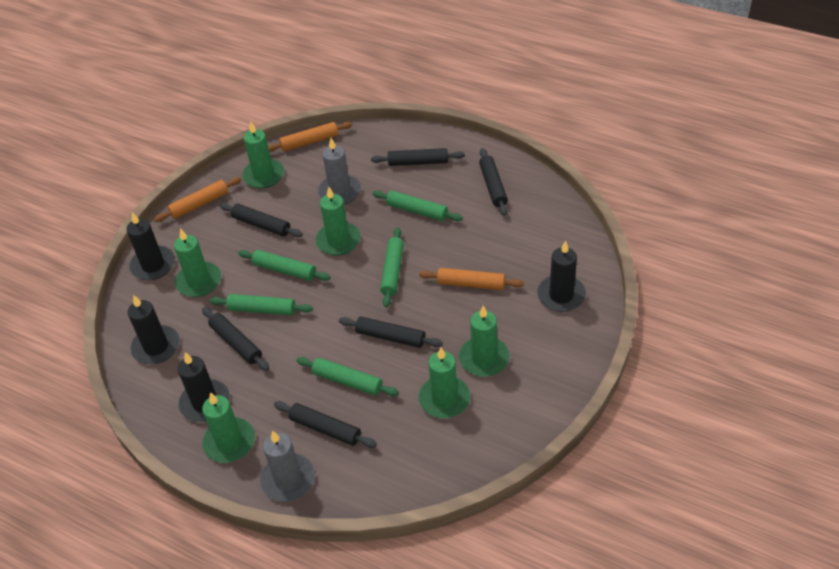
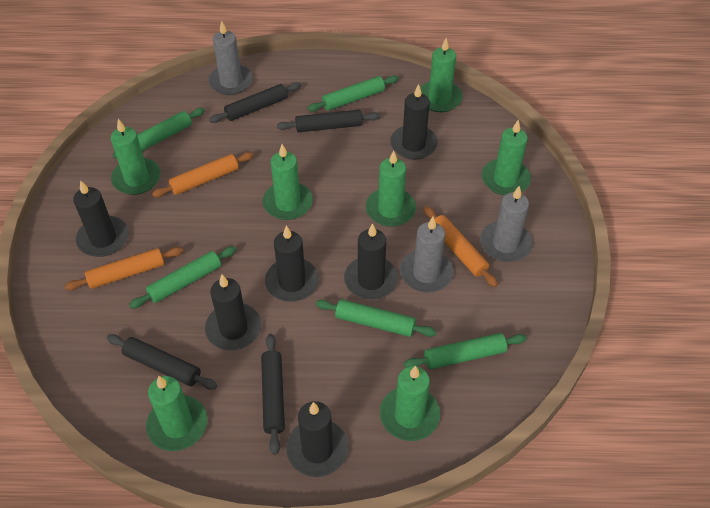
black candle: 4 -> 6
black rolling pin: 6 -> 4
green candle: 6 -> 7
grey candle: 2 -> 3

